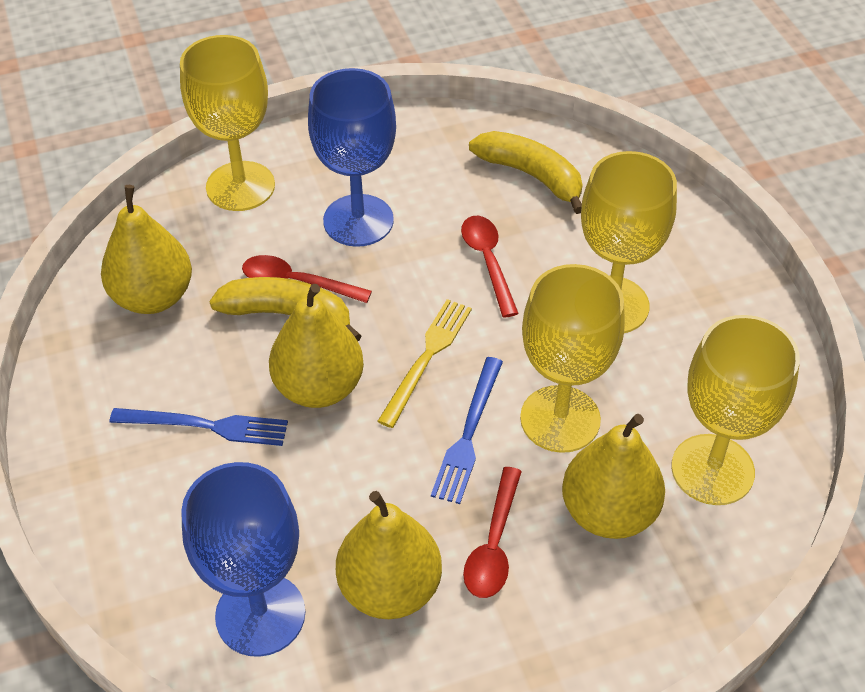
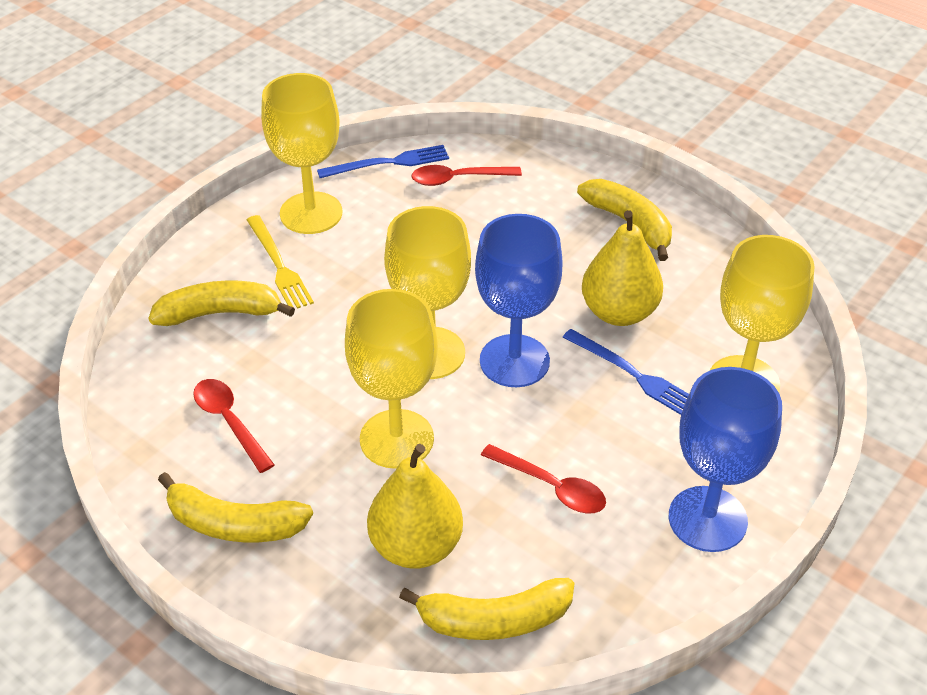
yellow banana: 2 -> 4
yellow pear: 4 -> 2

